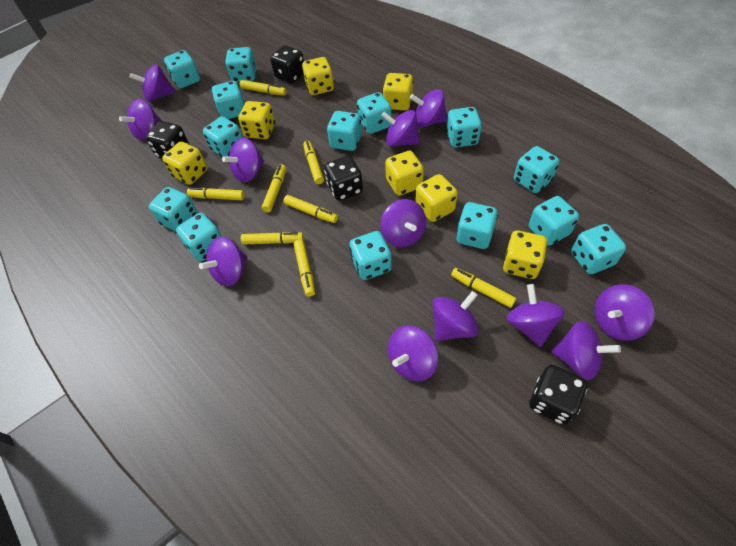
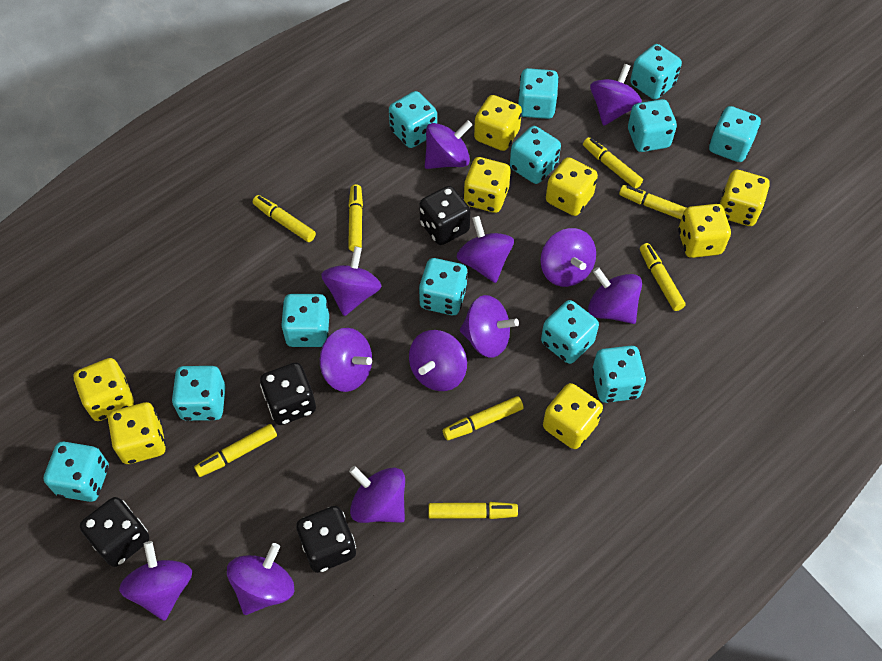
turquoise dice: 14 -> 12
yellow dice: 7 -> 8

